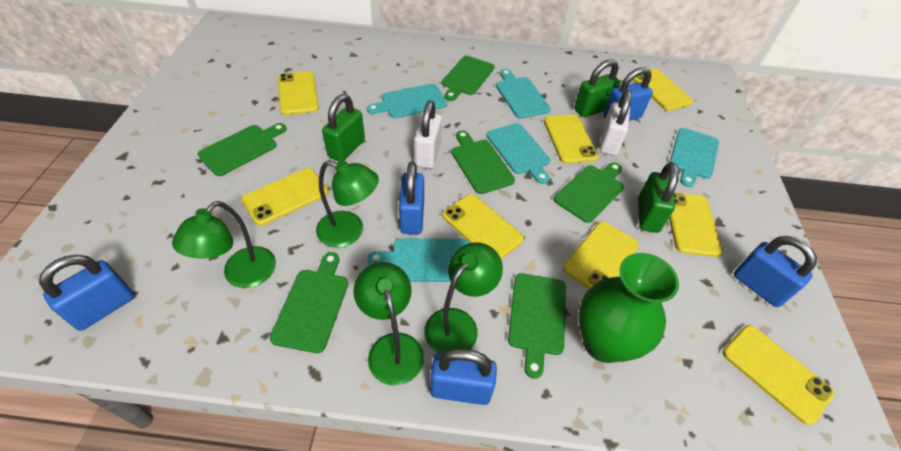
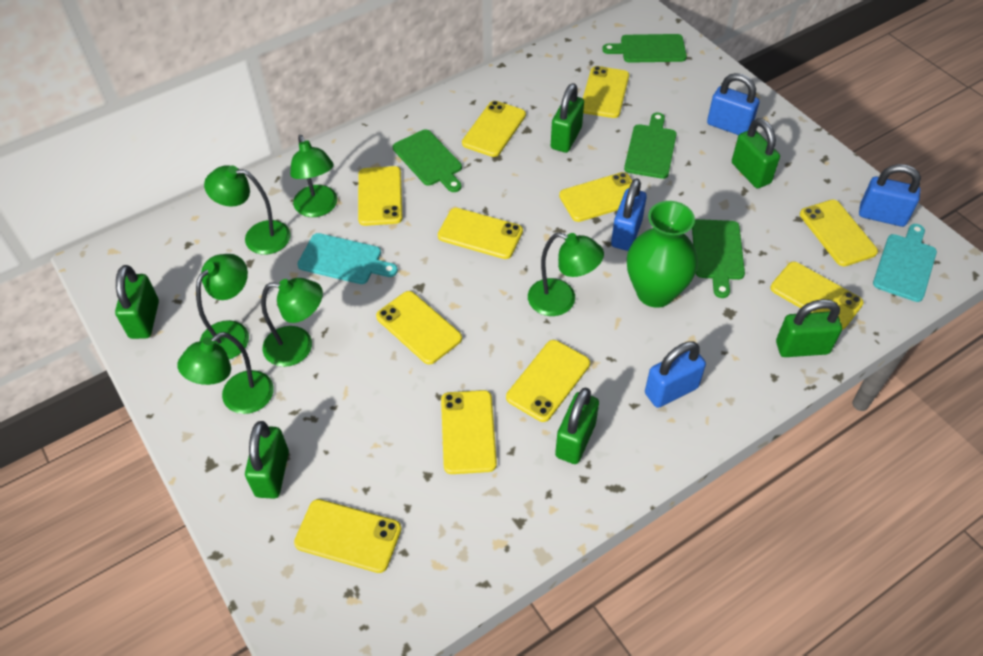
blue padlock: 5 -> 4
green cutting board: 6 -> 4
green lamp: 4 -> 6
green padlock: 3 -> 6
turquoise cutting board: 5 -> 2
white padlock: 2 -> 0
yellow phone: 8 -> 11

